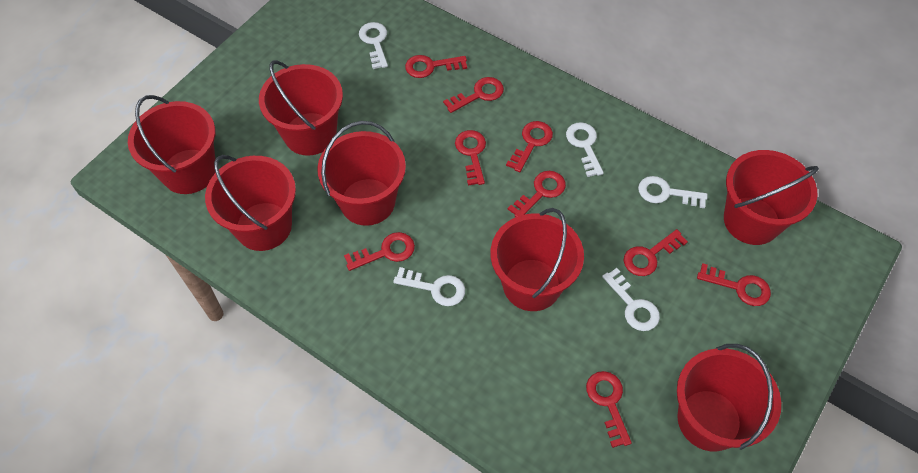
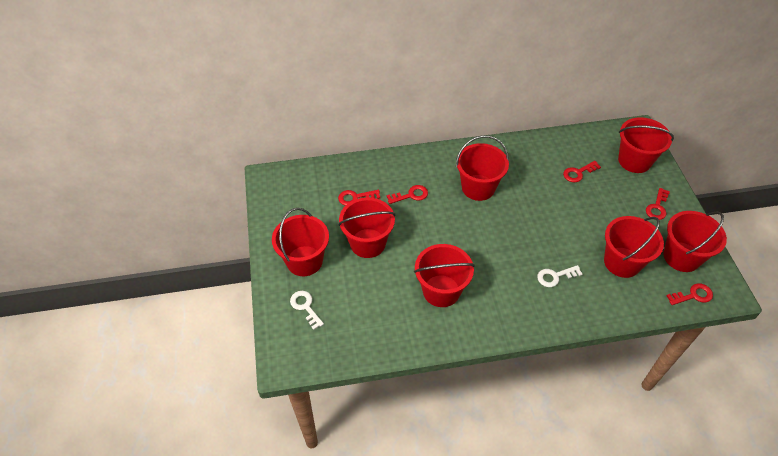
red key: 9 -> 5
white key: 5 -> 2

